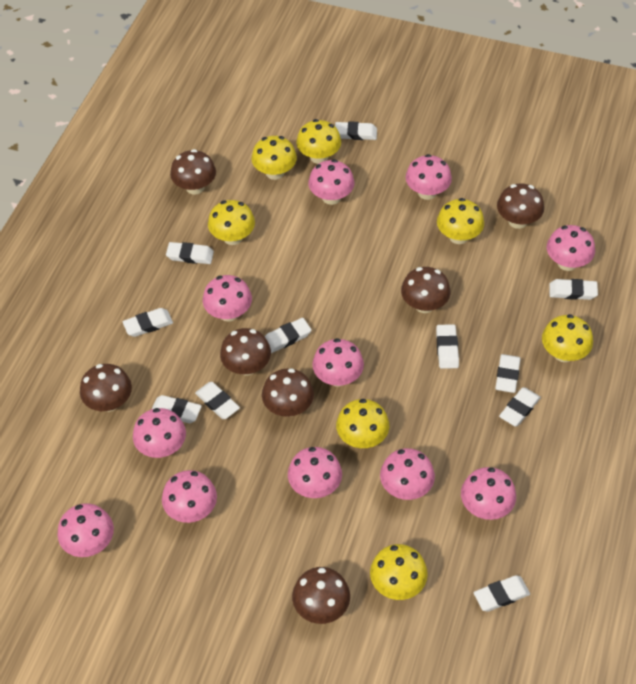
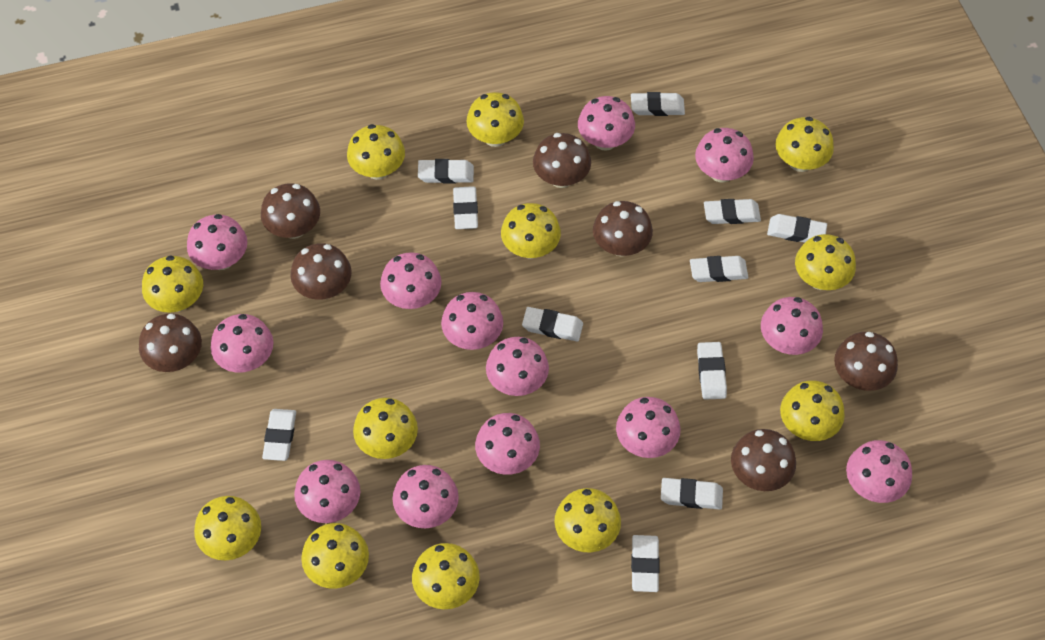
pink mushroom: 11 -> 13
yellow mushroom: 7 -> 12

